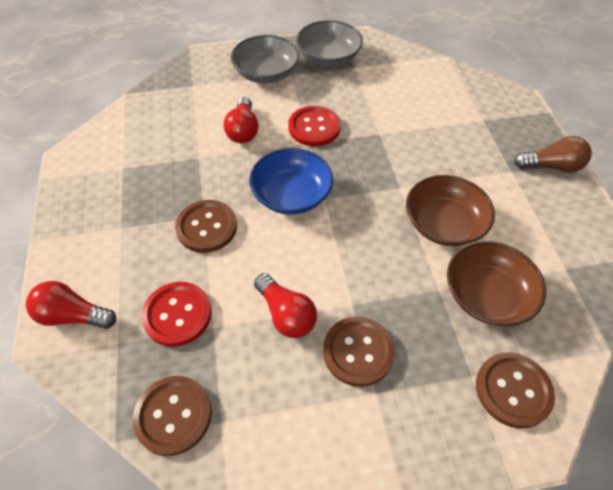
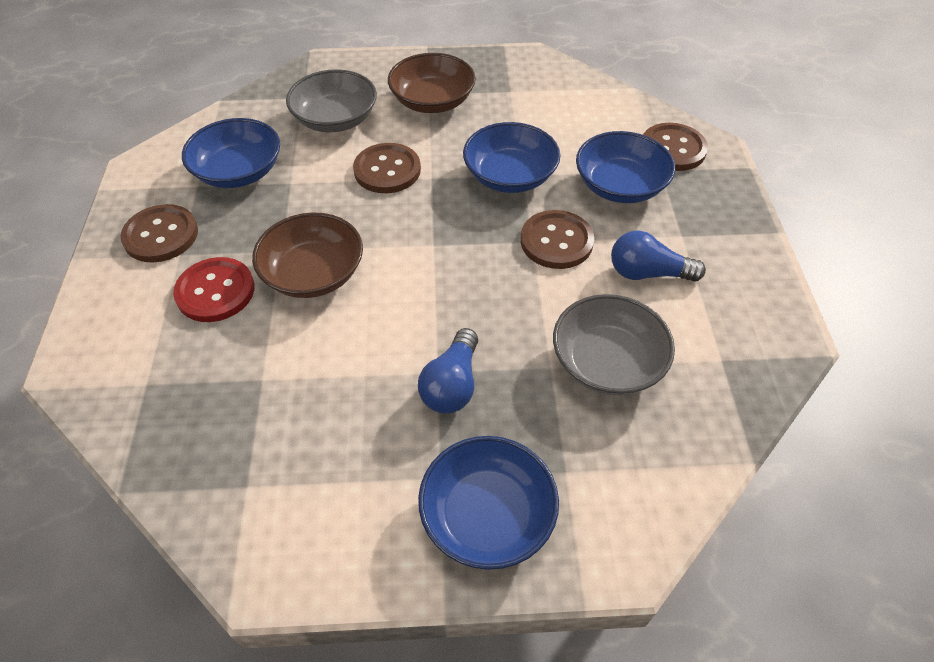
blue bowl: 1 -> 4
blue light bulb: 0 -> 2
brown light bulb: 1 -> 0
red button: 2 -> 1
red light bulb: 3 -> 0

